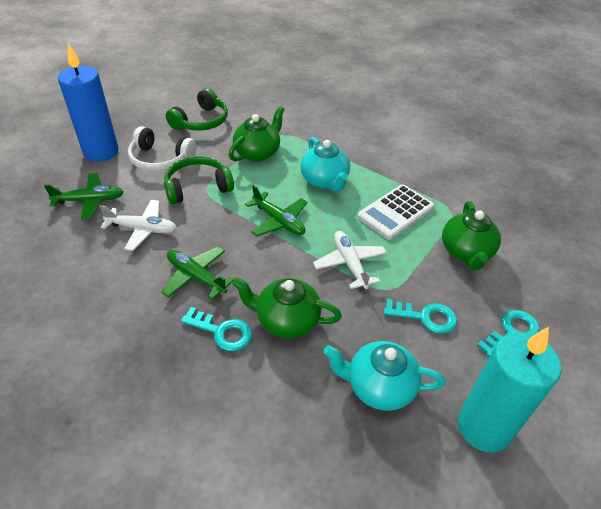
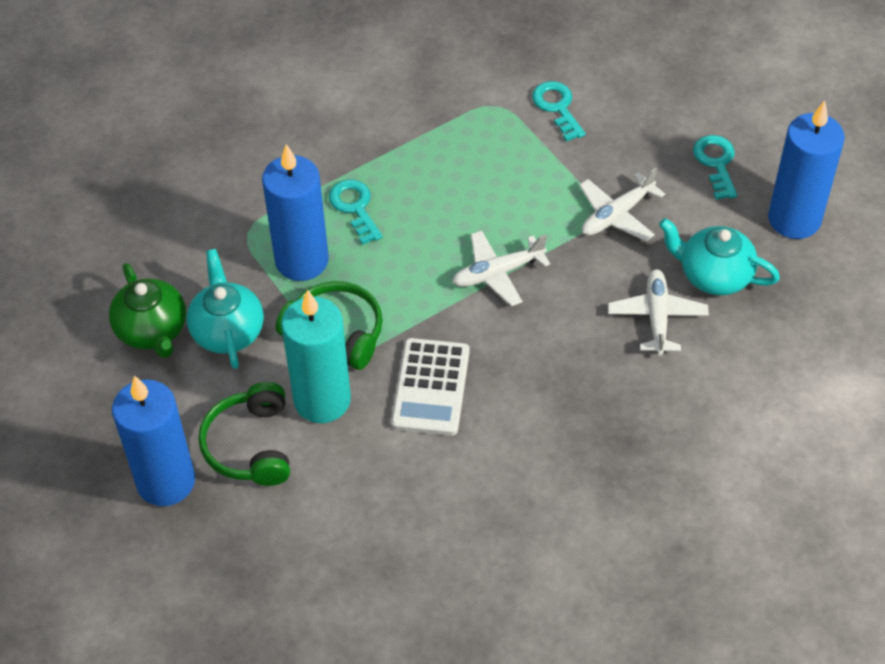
blue candle: 1 -> 3
green plane: 3 -> 0
green teapot: 3 -> 1
white headphones: 1 -> 0
white plane: 2 -> 3

